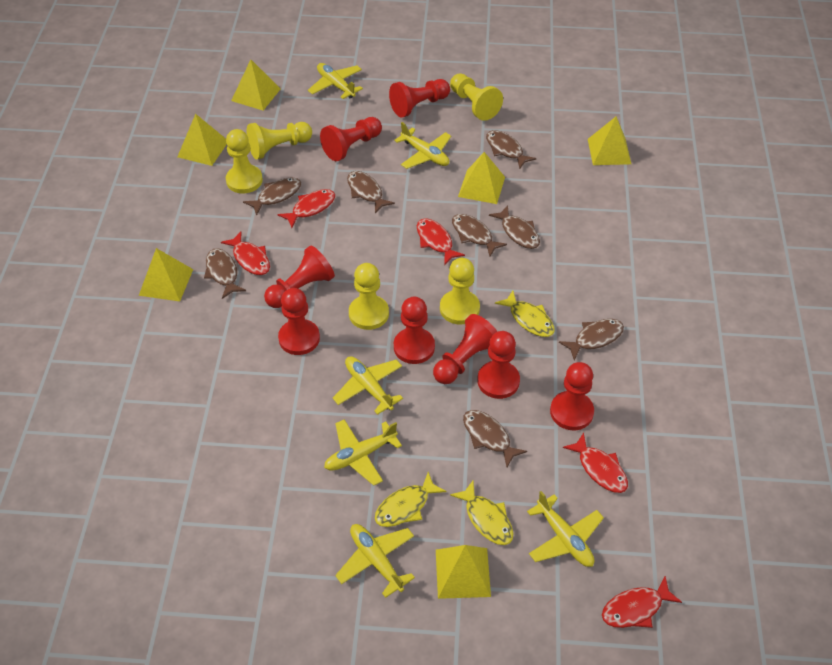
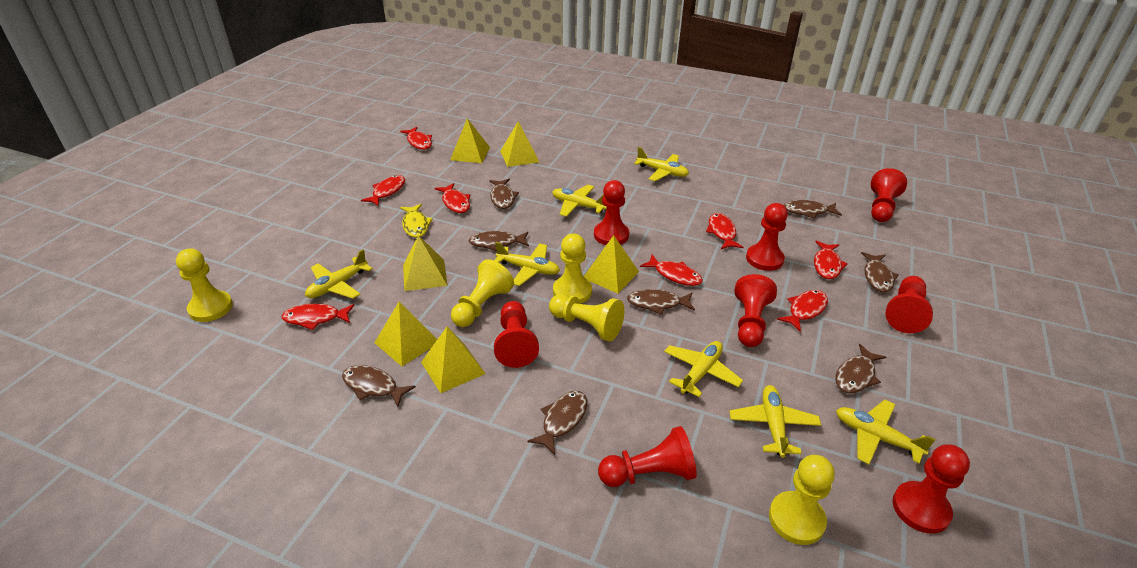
red fish: 5 -> 8
yellow fish: 3 -> 1
yellow plane: 6 -> 7

